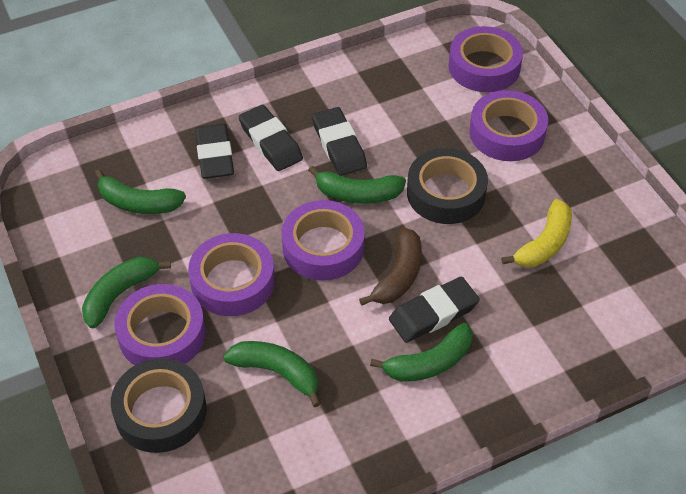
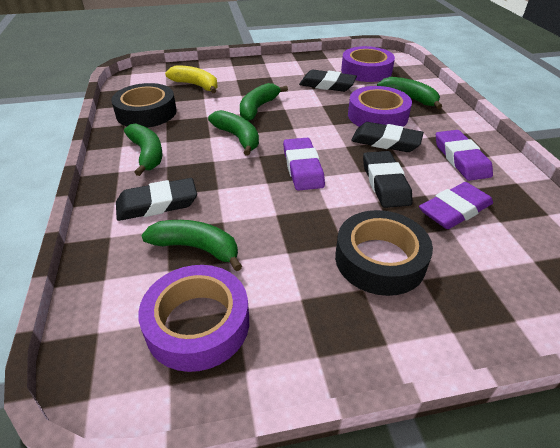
brown banana: 1 -> 0
purple eraser: 0 -> 3
purple tape: 5 -> 3

